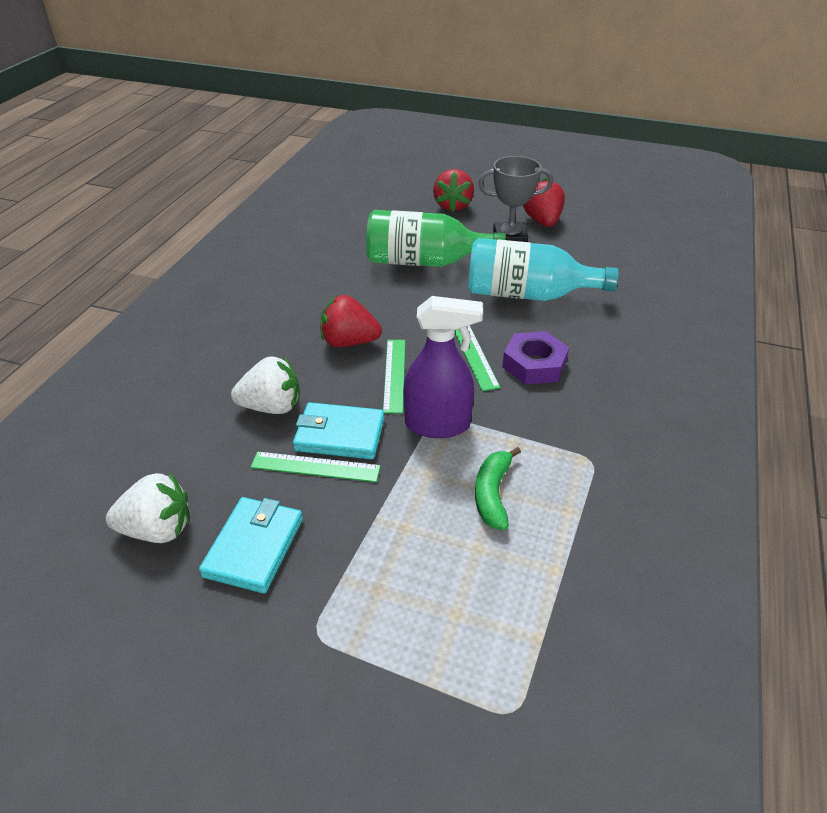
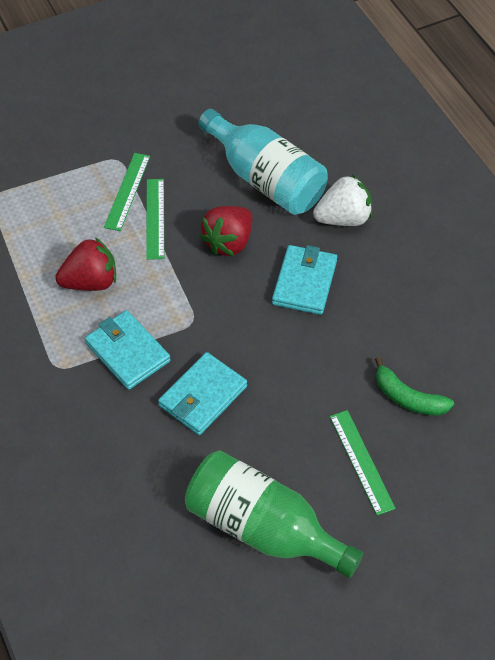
grey trophy: 1 -> 0
purple nut: 1 -> 0
purple spray bottle: 1 -> 0
red strawberry: 3 -> 2
turquoise wallet: 2 -> 3
white strawberry: 2 -> 1

